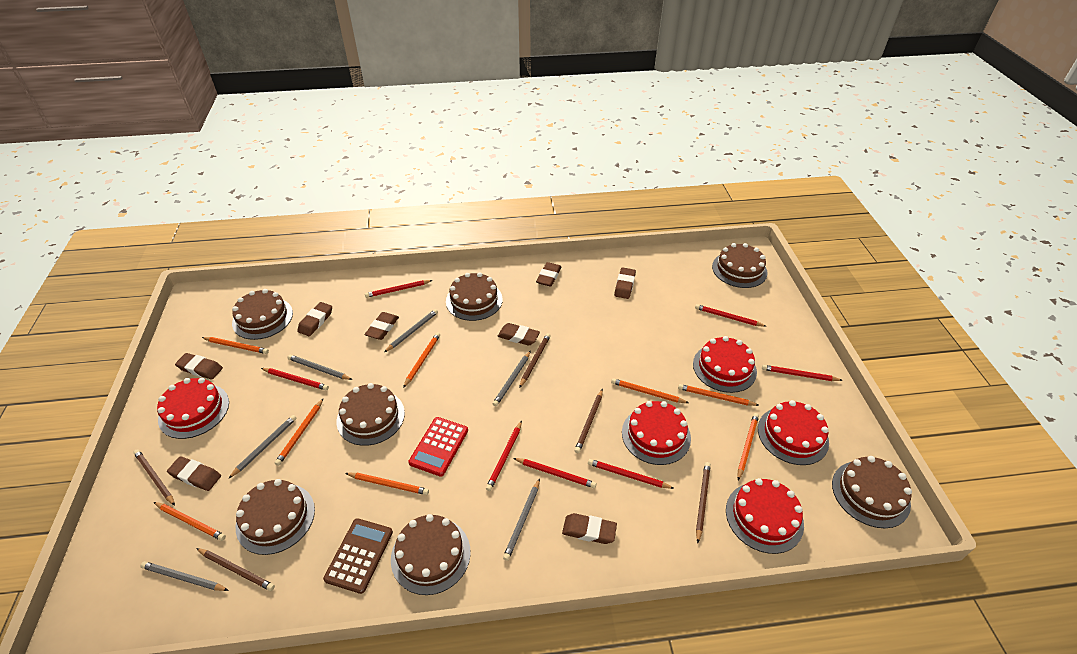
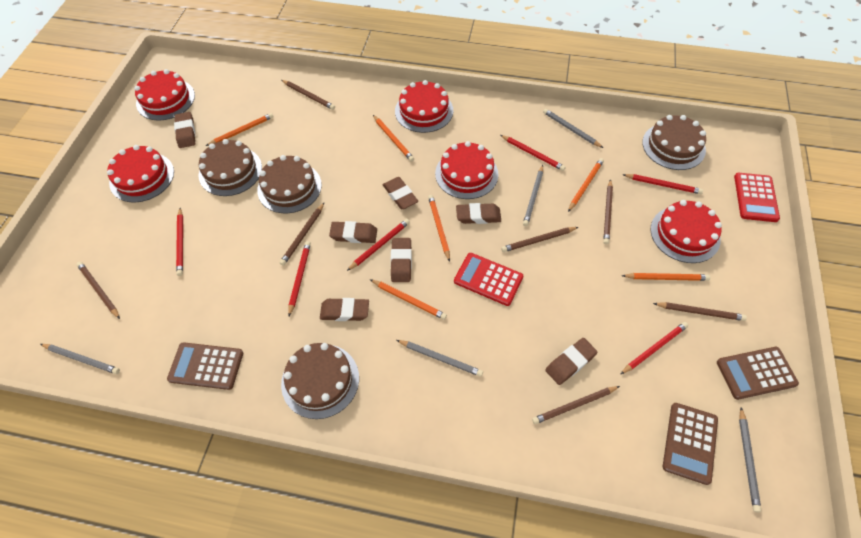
brown cake: 7 -> 4
brown calculator: 1 -> 3
brown eraser: 8 -> 7
brown pencil: 5 -> 7
grey pencil: 6 -> 5
orange pencil: 8 -> 6
red calculator: 1 -> 2
red pencil: 7 -> 6

